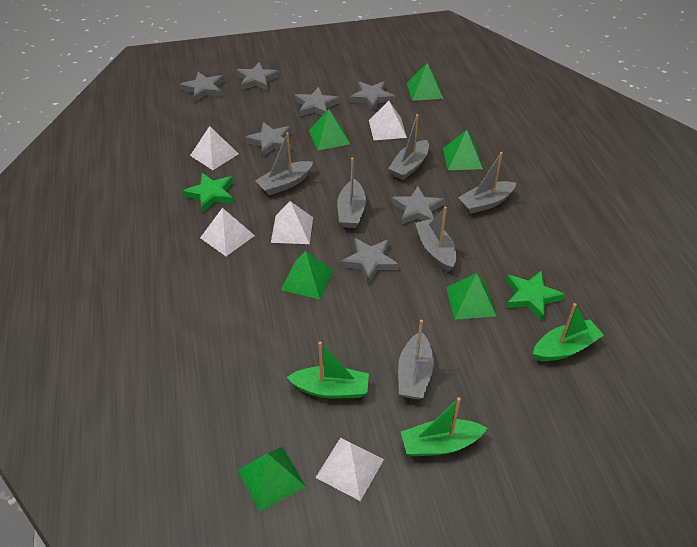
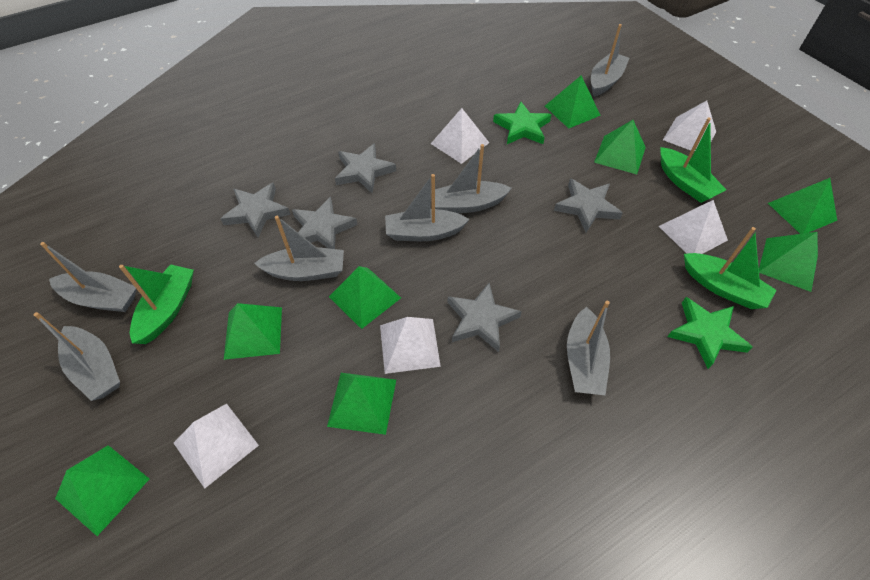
green pyramid: 6 -> 8
grey boat: 6 -> 7
grey star: 7 -> 5

